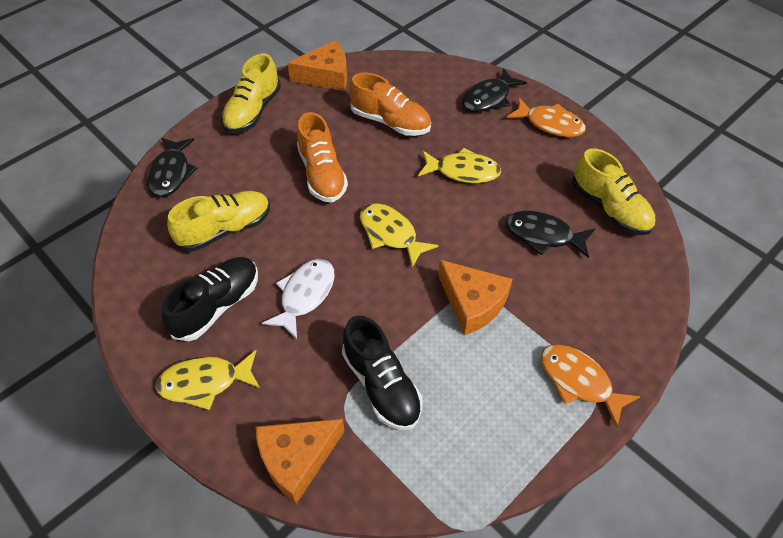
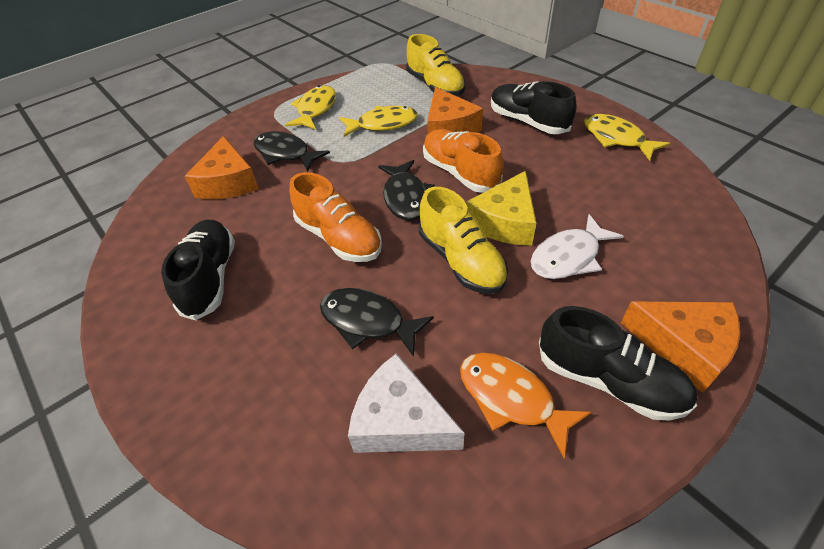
black shoe: 2 -> 3
orange fish: 2 -> 1
white cheese: 0 -> 1
yellow cheese: 0 -> 1
yellow shoe: 3 -> 2

